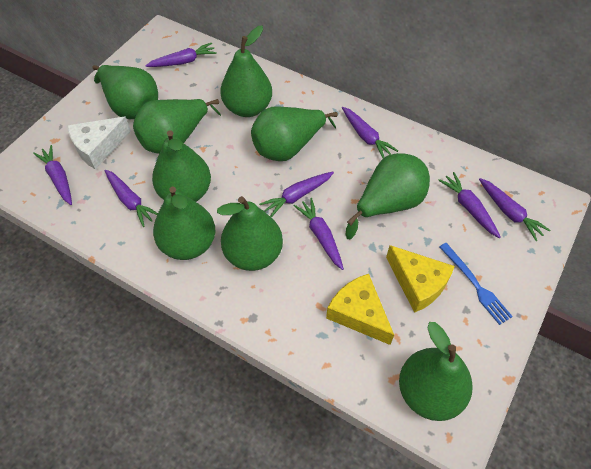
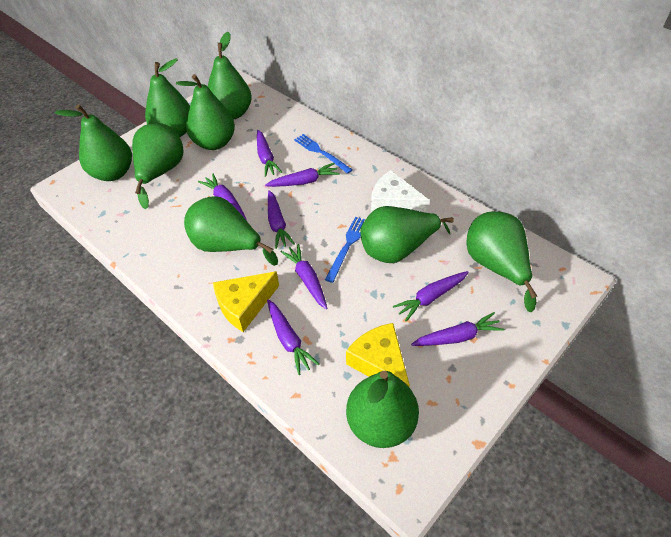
blue fork: 1 -> 2

